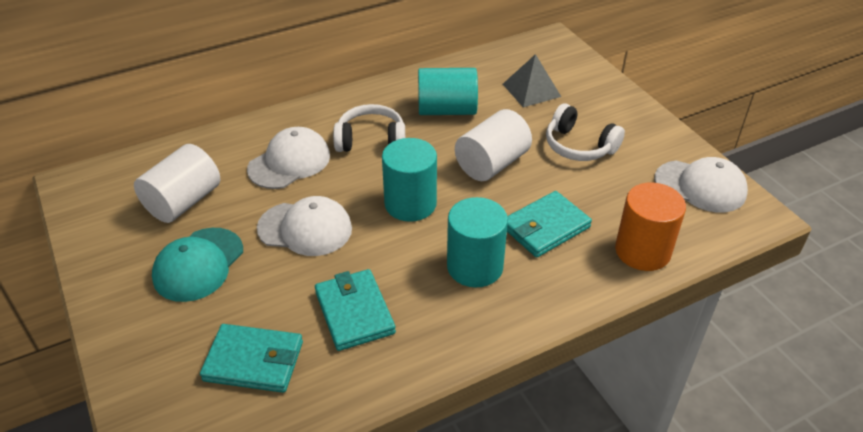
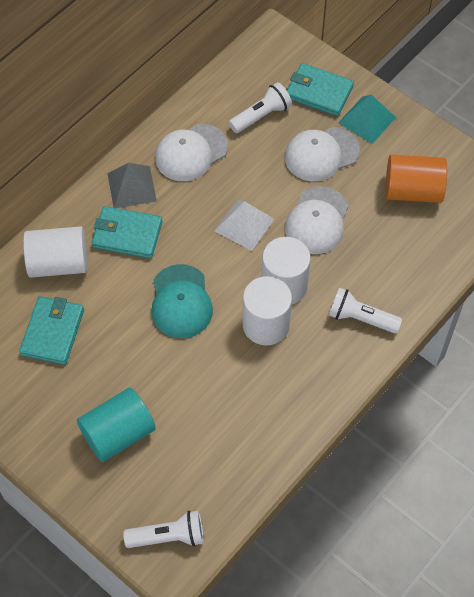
turquoise cylinder: 3 -> 1
turquoise pyramid: 0 -> 1
white cylinder: 2 -> 3
white flashlight: 0 -> 3
white headphones: 2 -> 0
white pyramid: 0 -> 1

